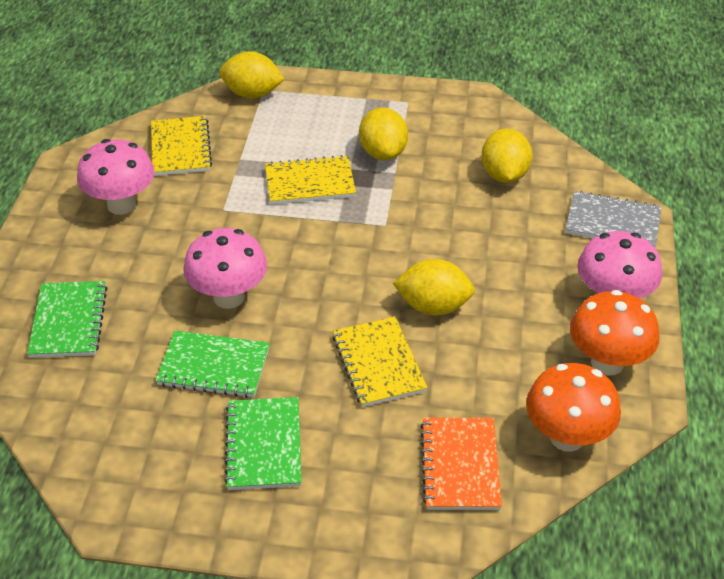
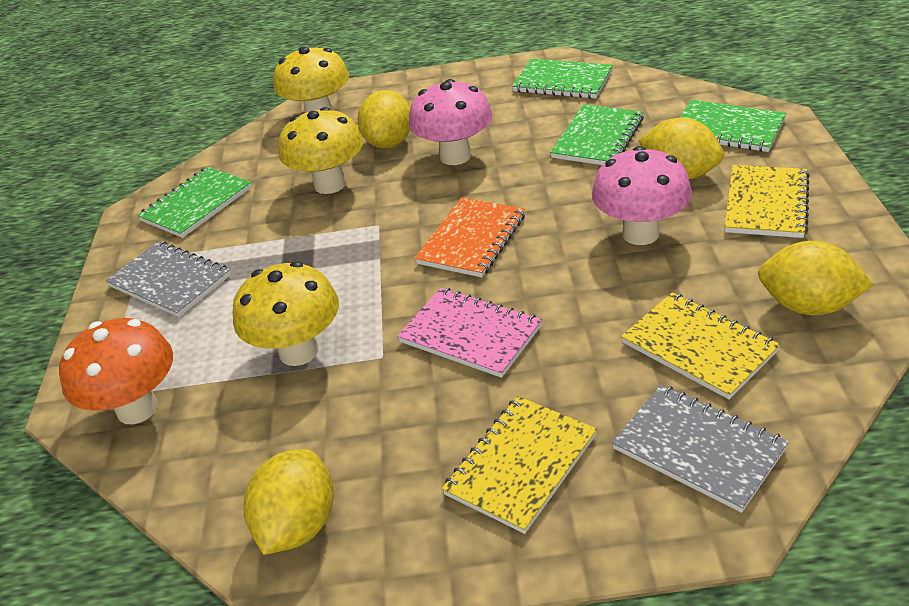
green notebook: 3 -> 4
grey notebook: 1 -> 2
orange mushroom: 2 -> 1
pink mushroom: 3 -> 2
pink notebook: 0 -> 1
yellow mushroom: 0 -> 3

